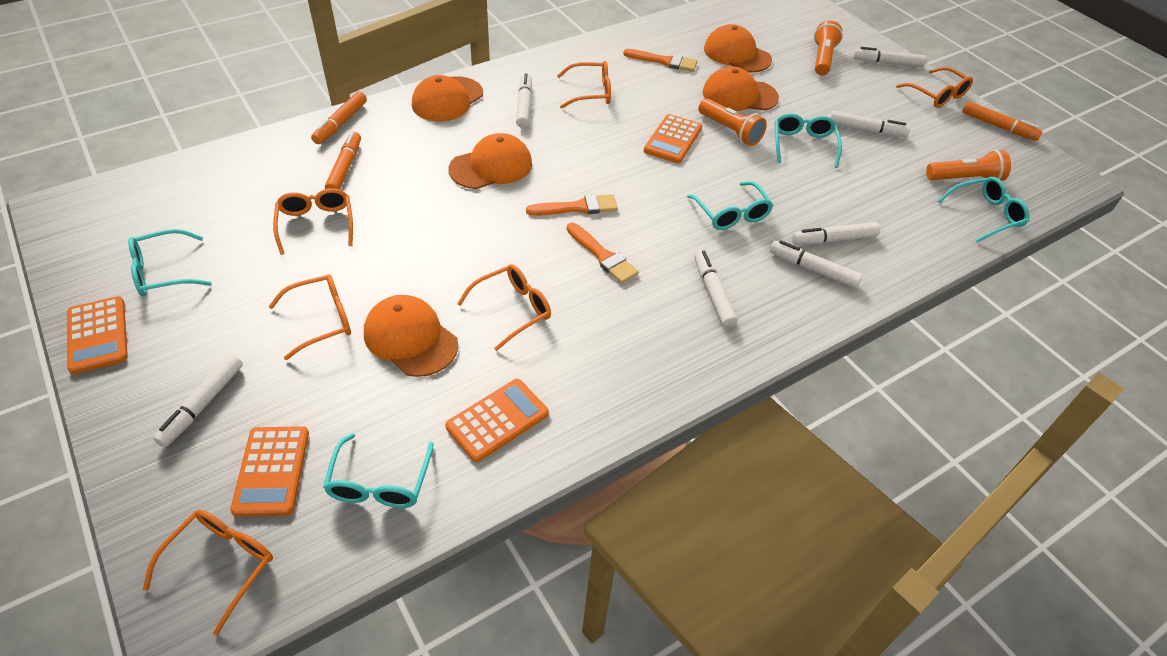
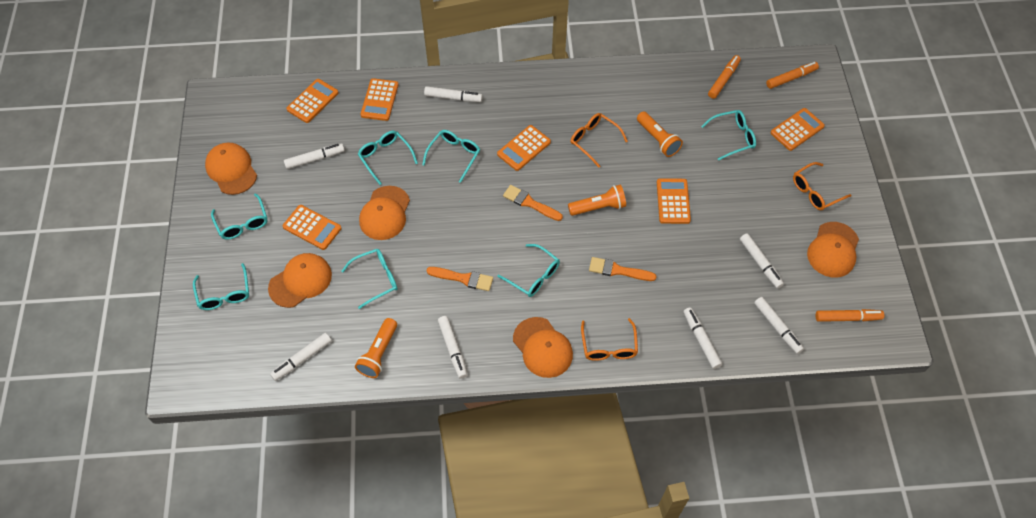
orange calculator: 4 -> 6
orange glasses: 6 -> 3
turquoise glasses: 5 -> 7

